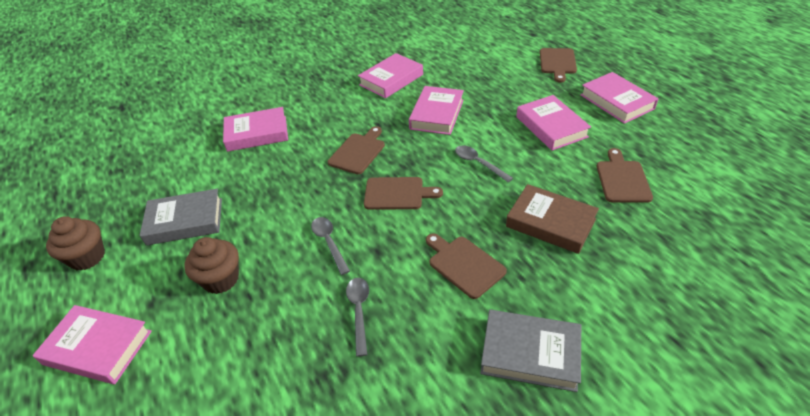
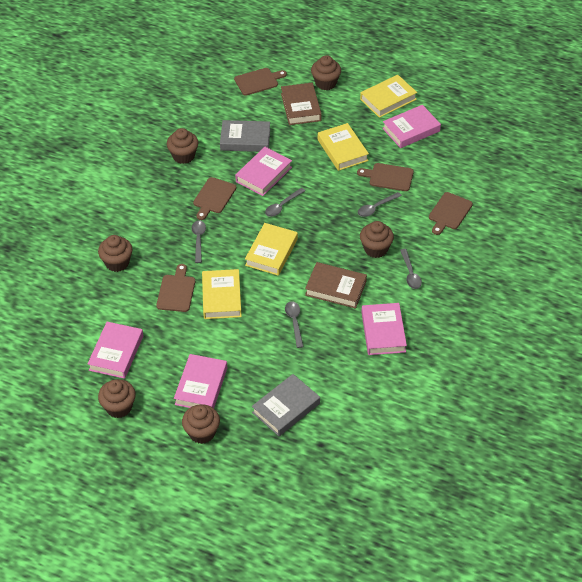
brown book: 1 -> 2
brown cupcake: 2 -> 6
grey spoon: 3 -> 5
pink book: 6 -> 5
yellow book: 0 -> 4

